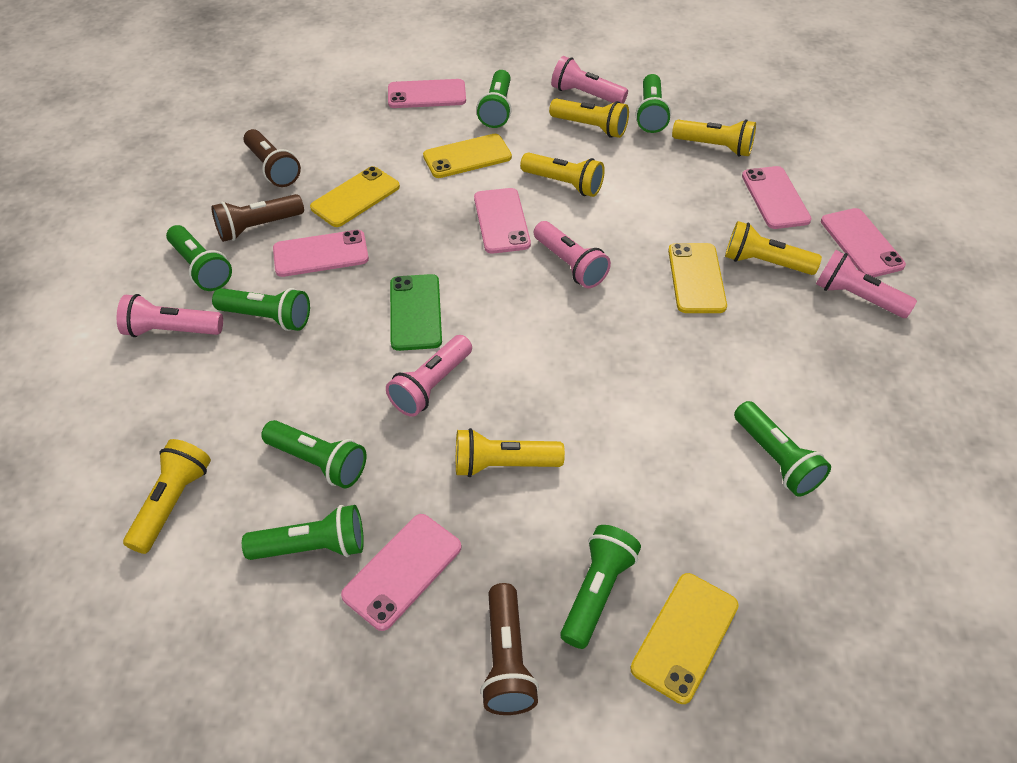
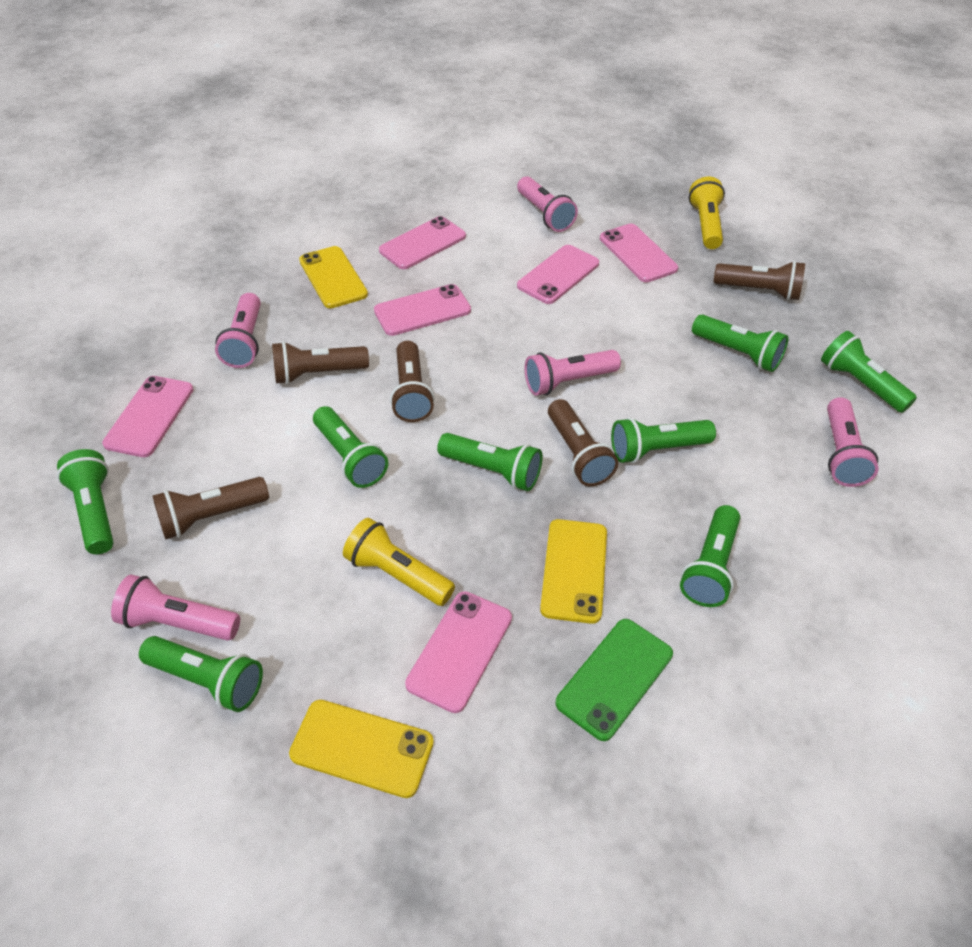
brown flashlight: 3 -> 5
yellow flashlight: 6 -> 2
yellow phone: 4 -> 3

